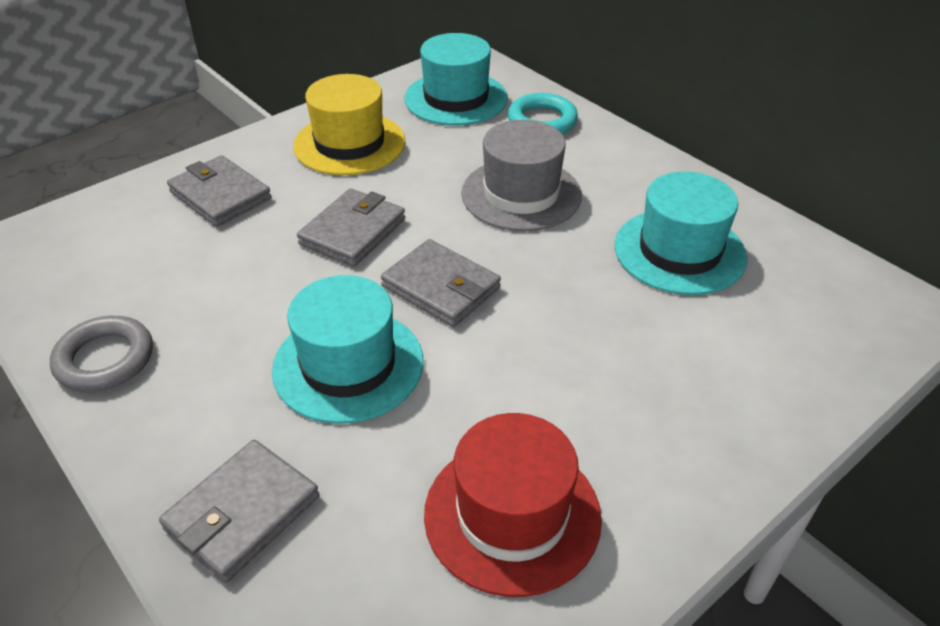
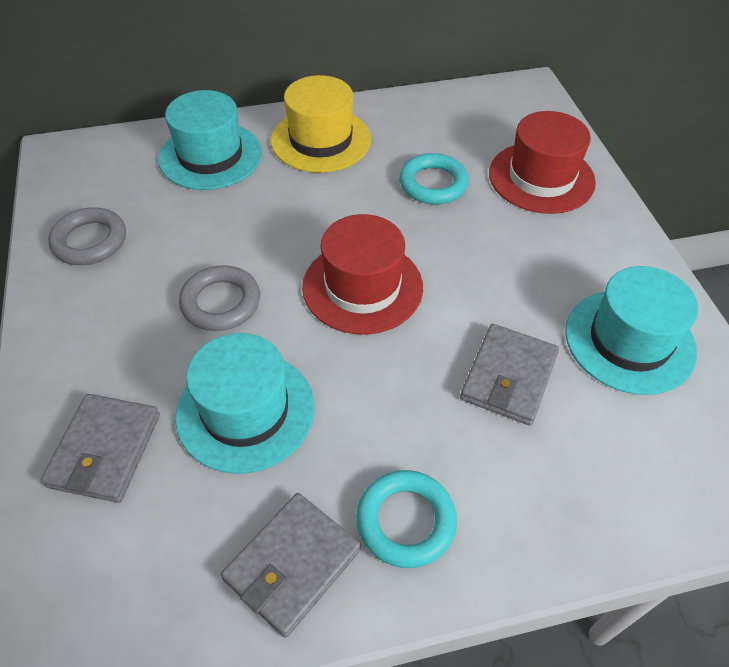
grey hat: 1 -> 0
grey ring: 1 -> 2
grey wallet: 4 -> 3
red hat: 1 -> 2
turquoise ring: 1 -> 2

